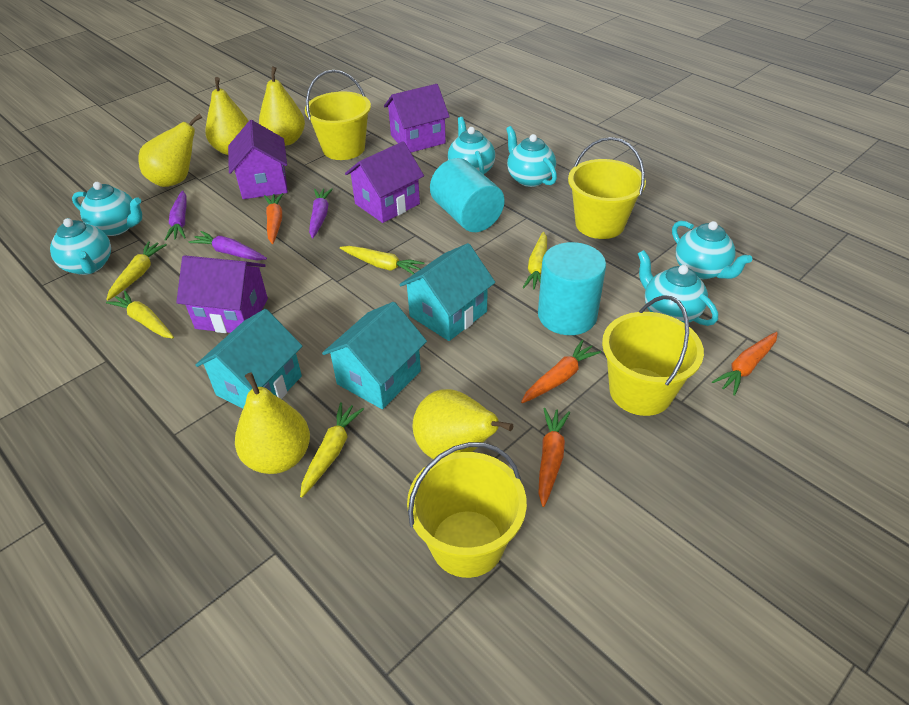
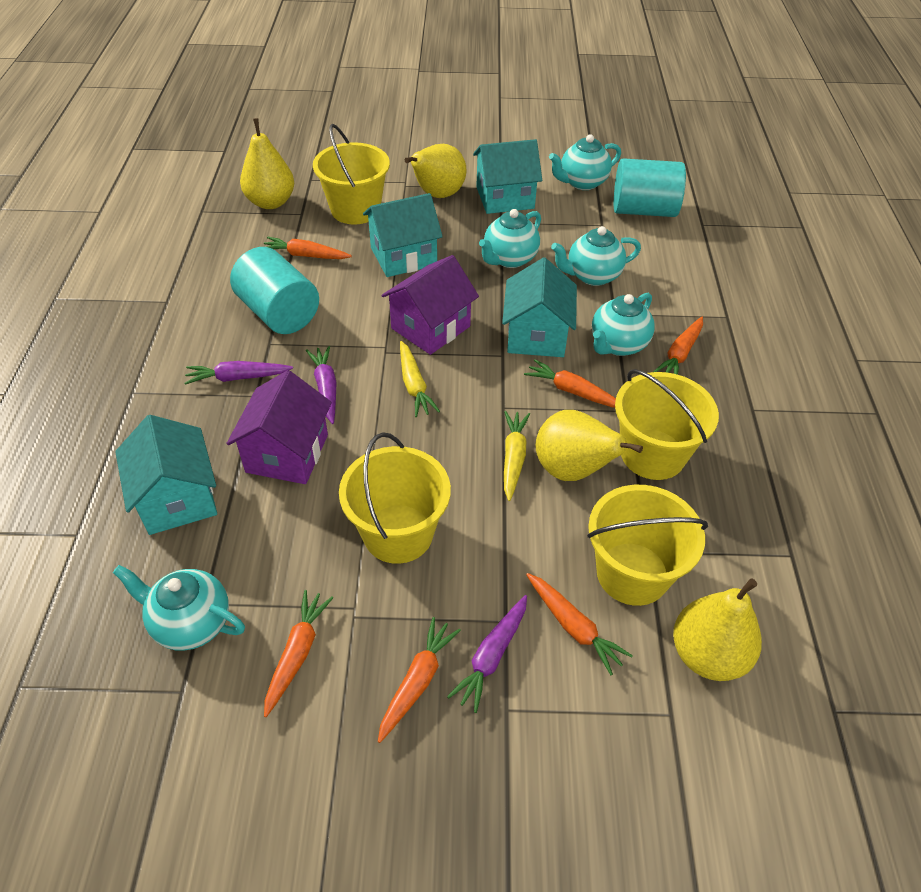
orange carrot: 4 -> 6
purple house: 4 -> 2
turquoise house: 3 -> 4
turquoise teapot: 6 -> 5
yellow carrot: 5 -> 2
yellow pear: 5 -> 4

